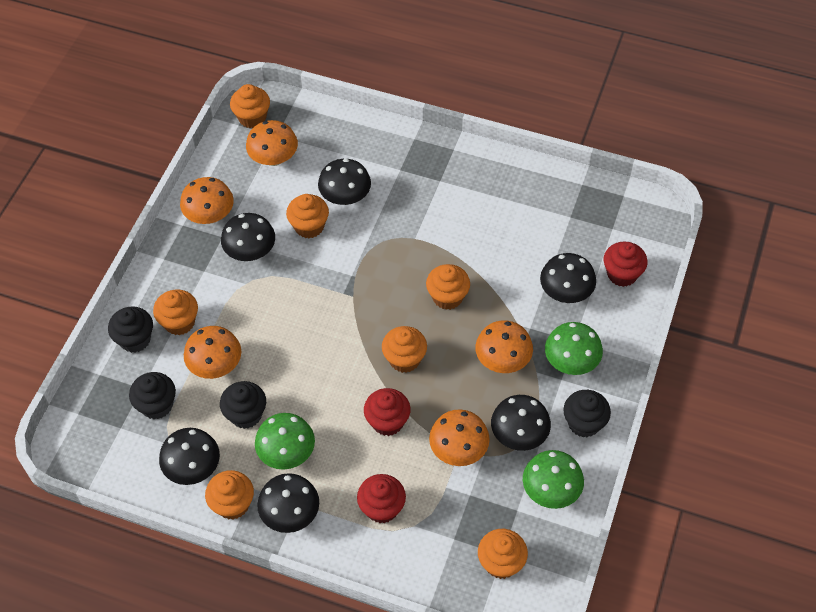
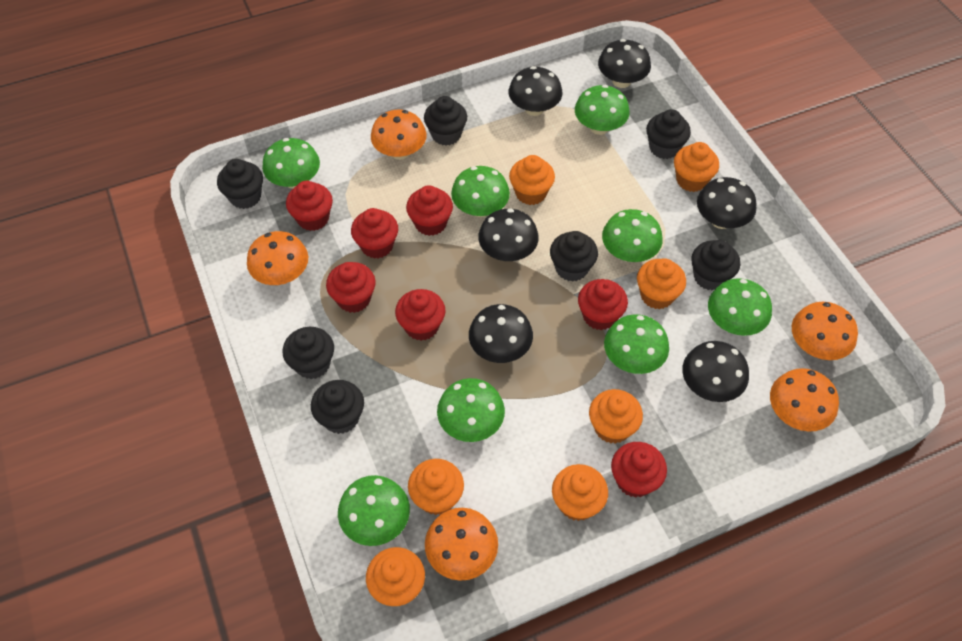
black cupcake: 4 -> 7
green mushroom: 3 -> 8
red cupcake: 3 -> 7

